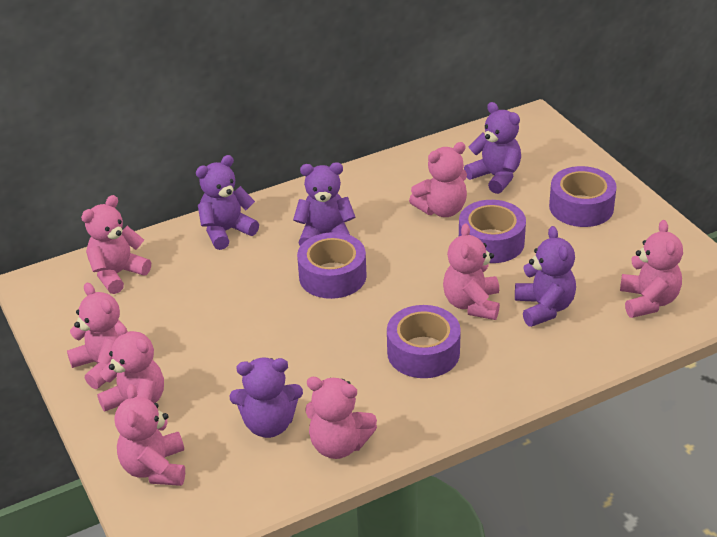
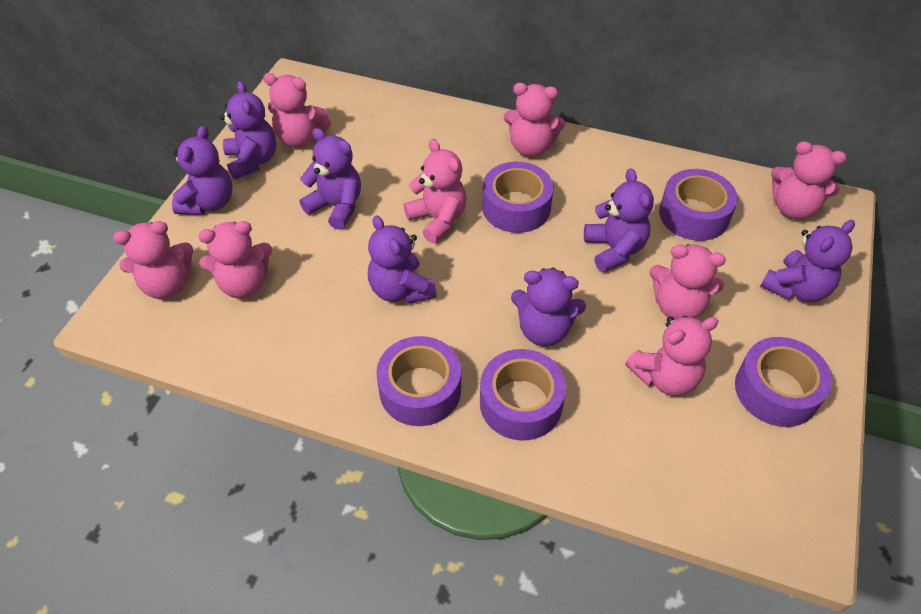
purple tape: 4 -> 5
purple teddy bear: 5 -> 7

